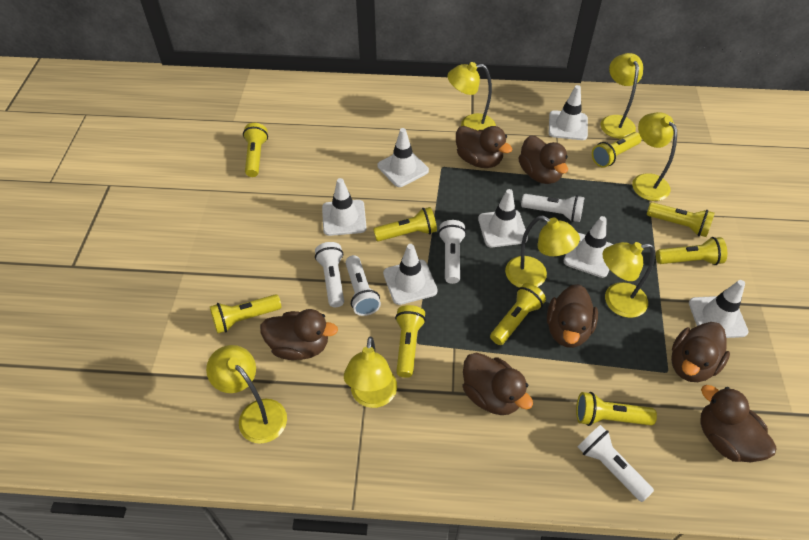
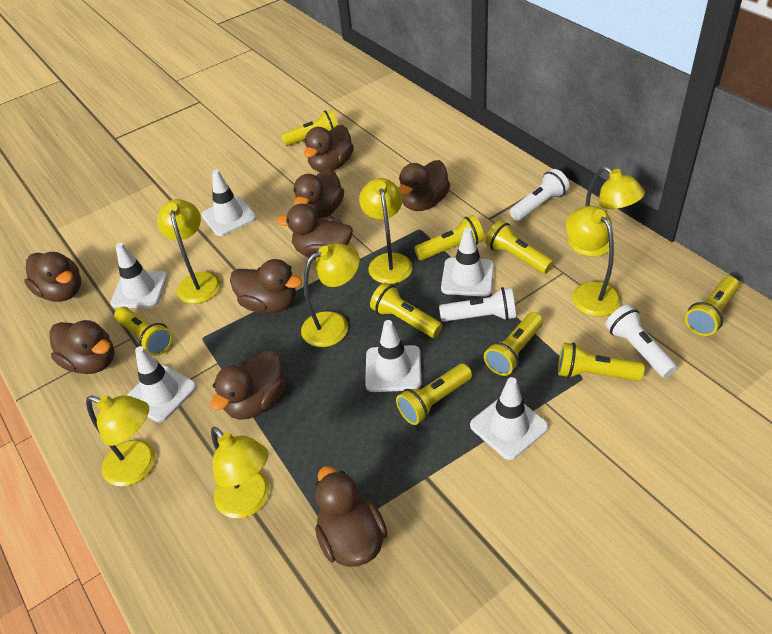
brown duck: 7 -> 9
white flashlight: 5 -> 3
white traffic cone: 7 -> 6

